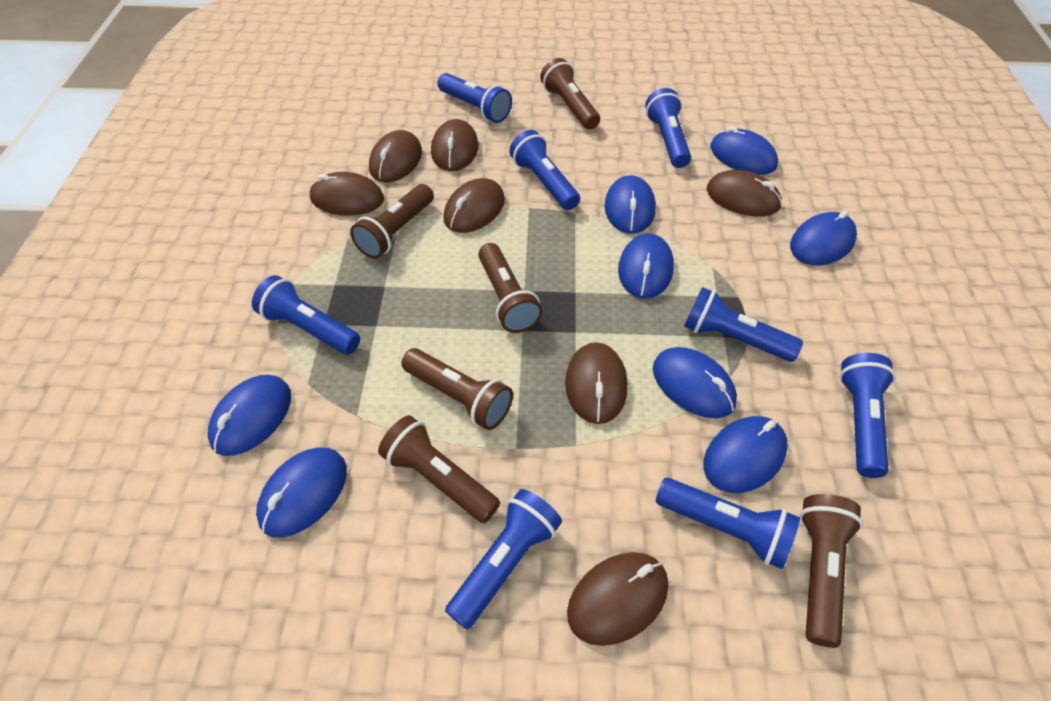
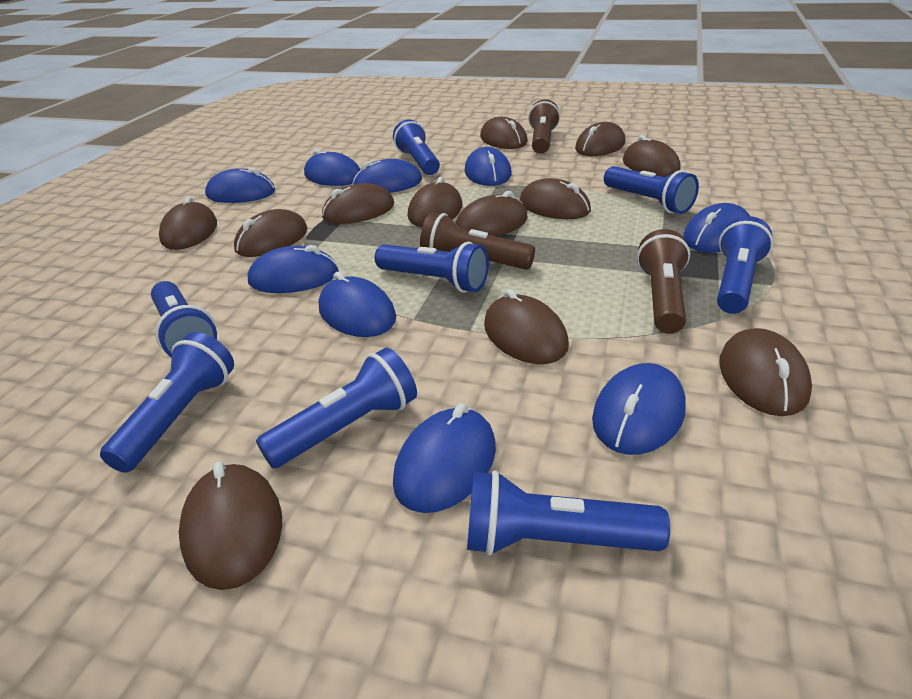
blue mouse: 8 -> 9
brown flashlight: 6 -> 3
brown mouse: 7 -> 12

